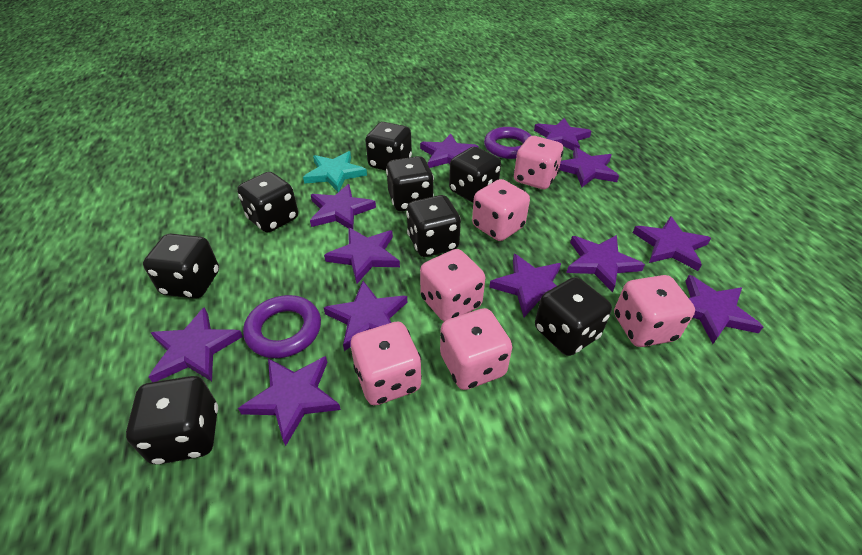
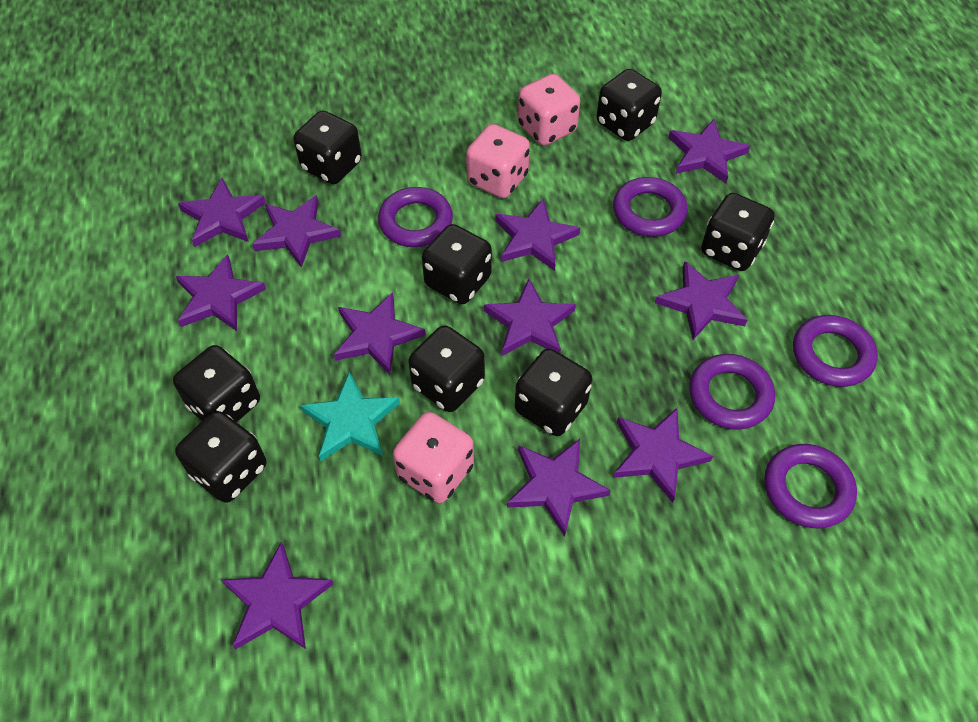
pink dice: 6 -> 3
purple ring: 2 -> 5
purple star: 12 -> 11

